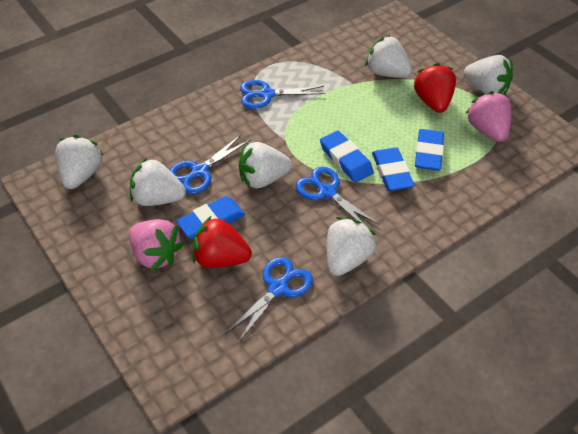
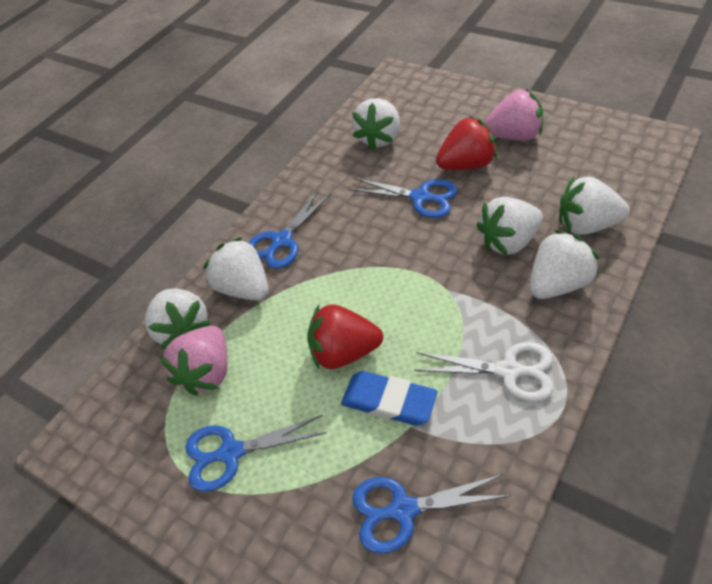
blue eraser: 4 -> 1
white scissors: 0 -> 1

